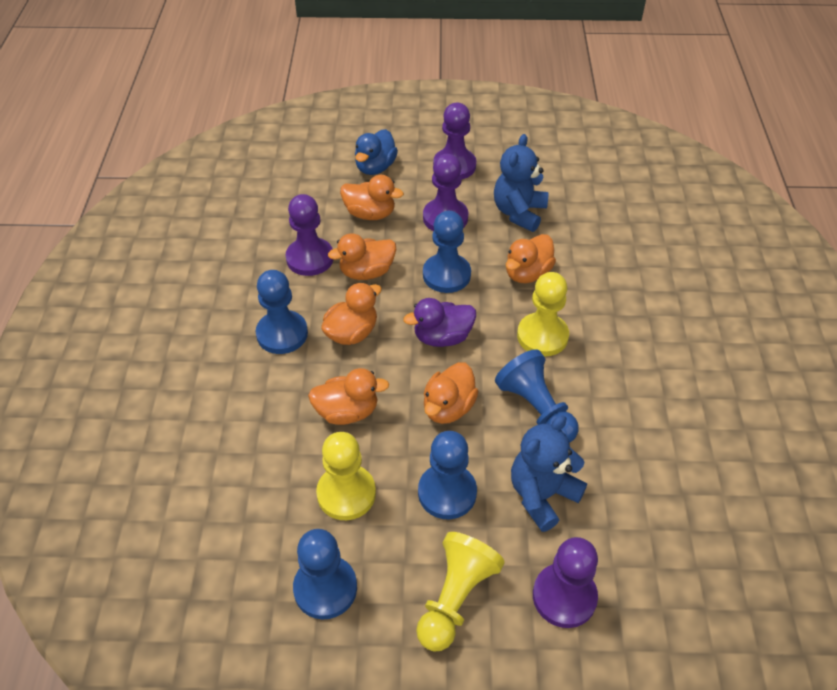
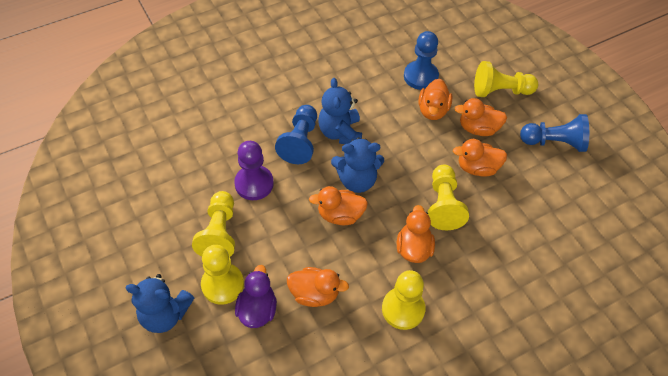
blue duck: 1 -> 0
blue pawn: 5 -> 3
blue teddy bear: 2 -> 3
purple pawn: 4 -> 1
yellow pawn: 3 -> 5

